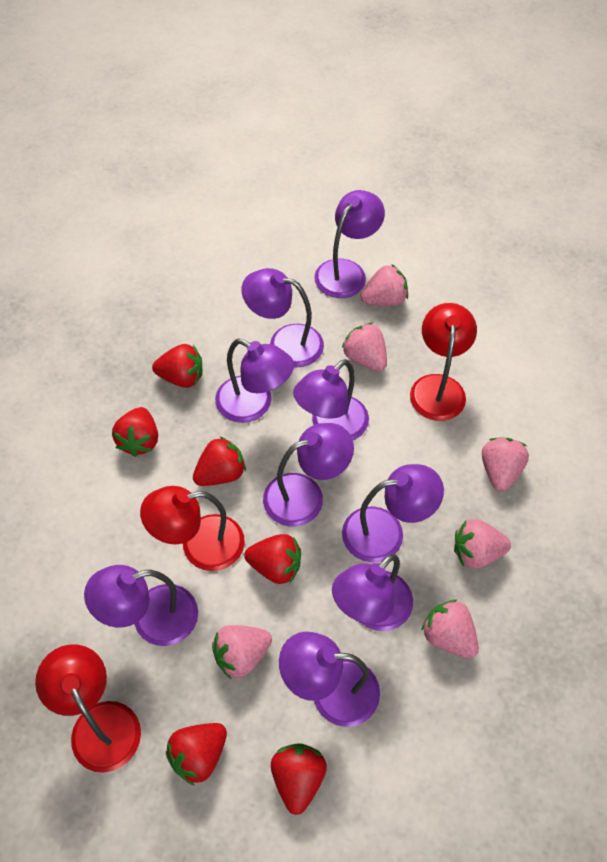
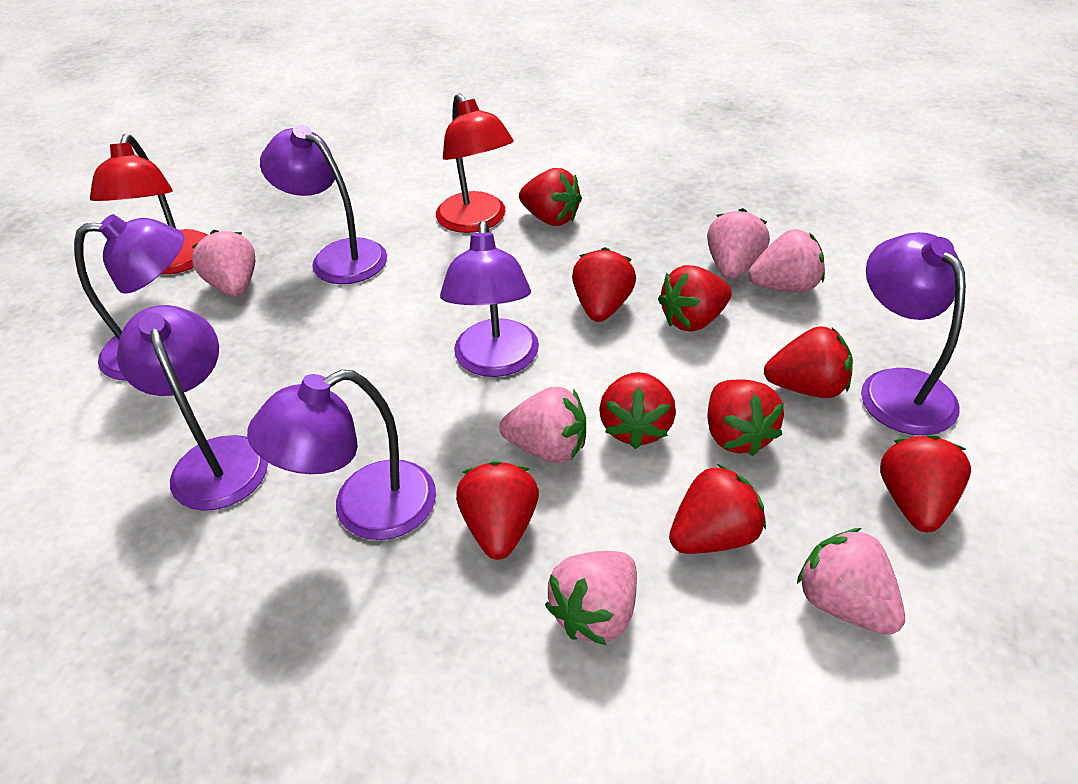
purple lamp: 9 -> 6
red lamp: 3 -> 2
red strawberry: 6 -> 9

